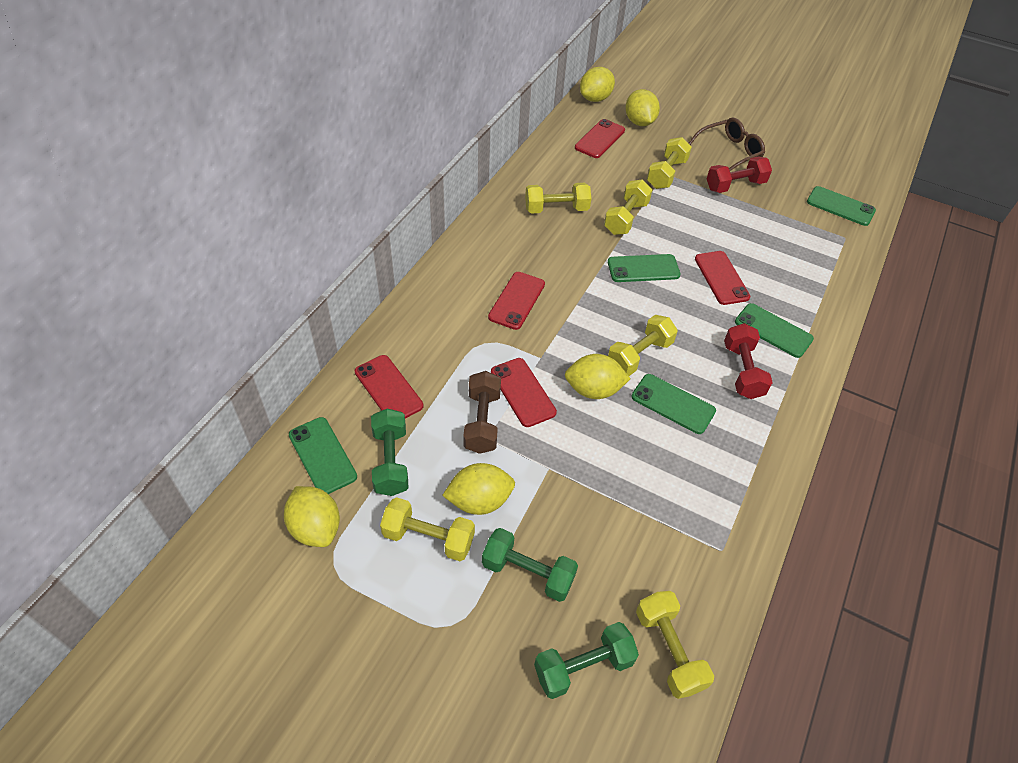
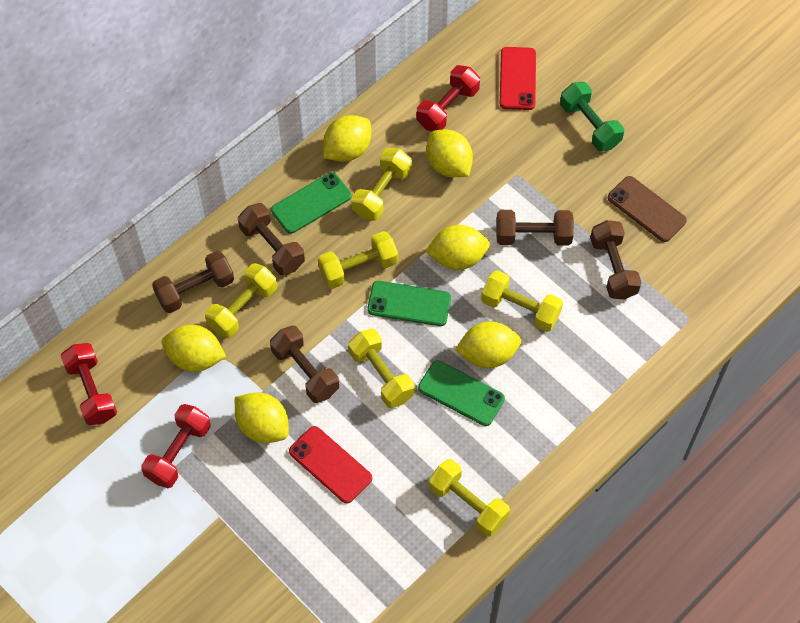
brown dumbbell: 1 -> 5
brown glasses: 1 -> 0
brown phone: 0 -> 1
green dumbbell: 3 -> 1
green phone: 5 -> 3
red dumbbell: 2 -> 3
red phone: 5 -> 2
yellow lemon: 5 -> 6

